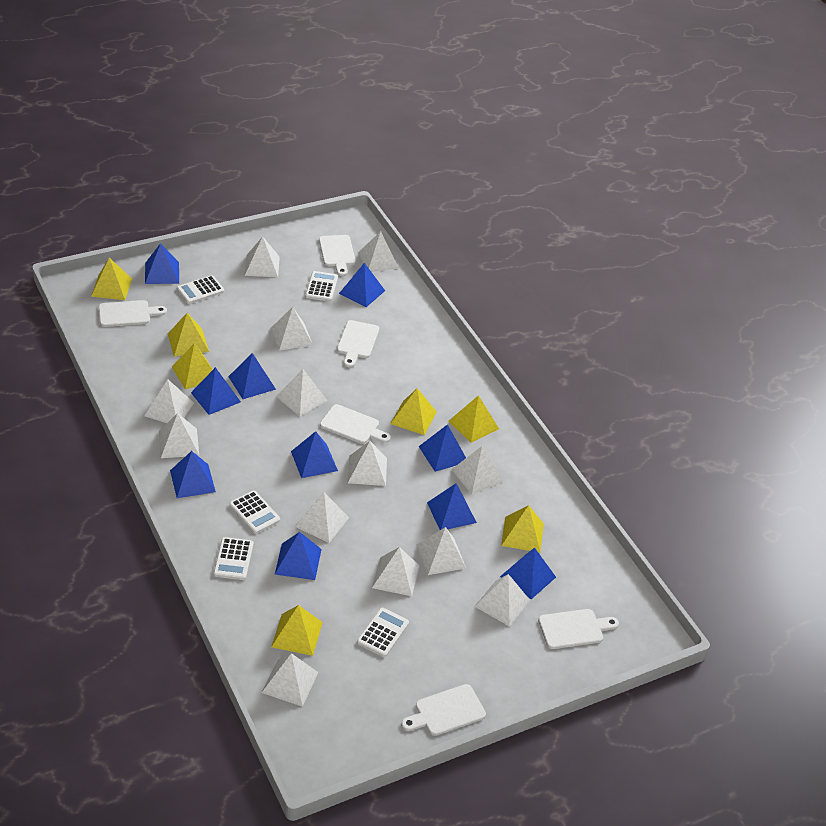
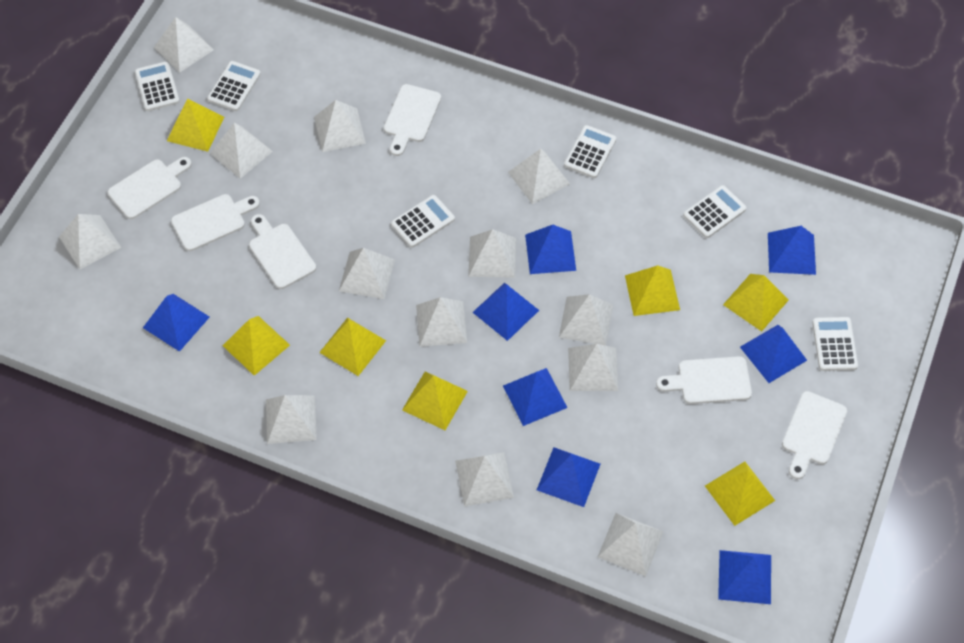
blue pyramid: 10 -> 8
white calculator: 5 -> 6

